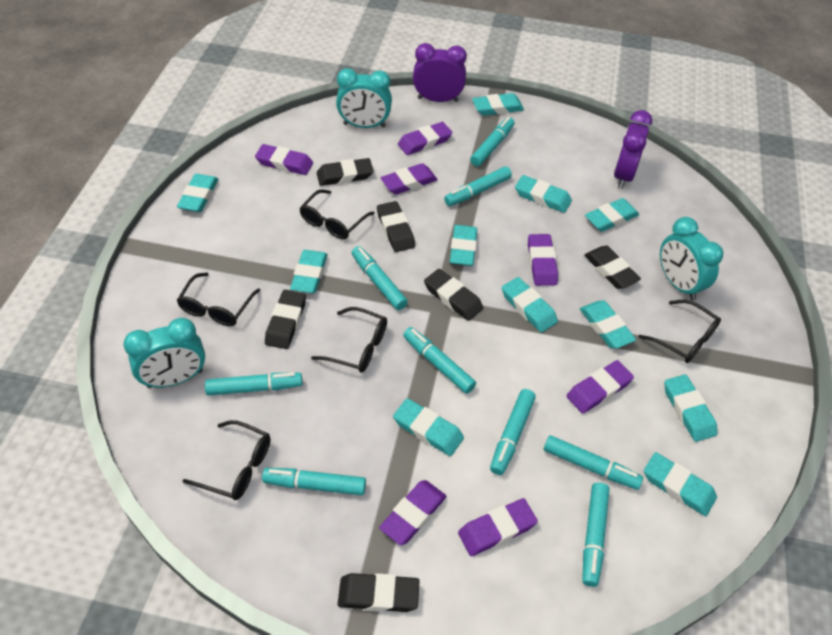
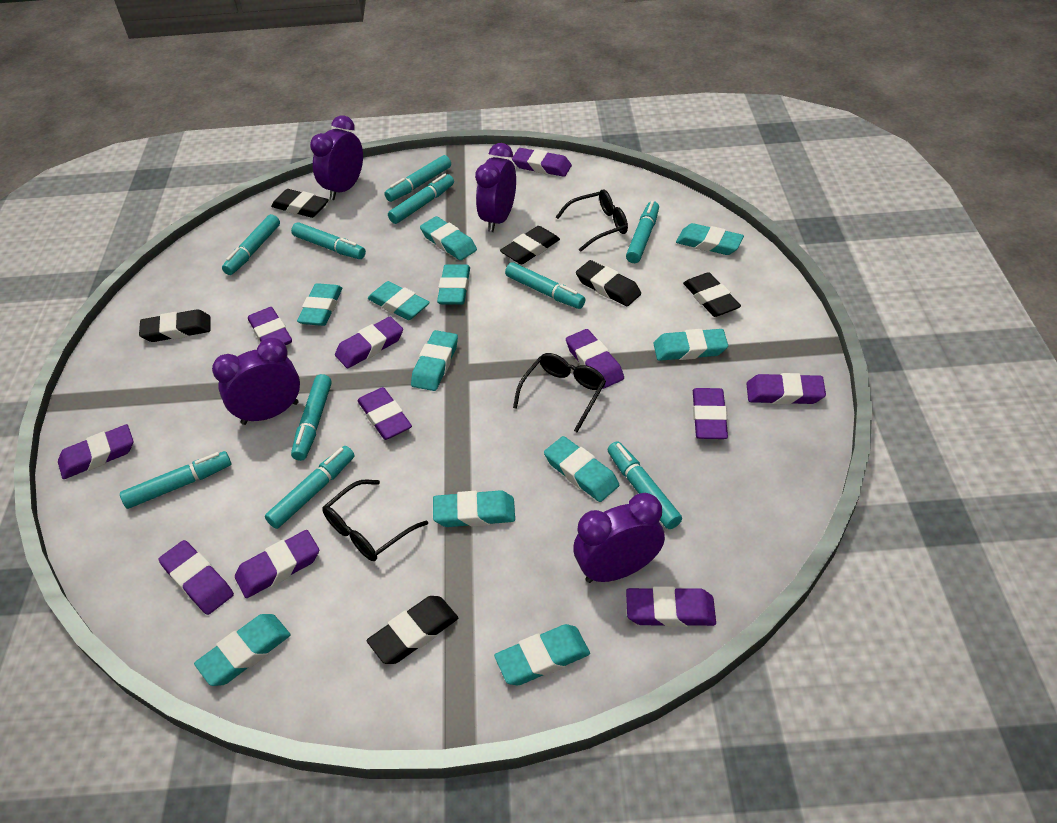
black glasses: 5 -> 3
purple clock: 2 -> 4
purple eraser: 7 -> 11
turquoise clock: 3 -> 0
turquoise marker: 9 -> 10

